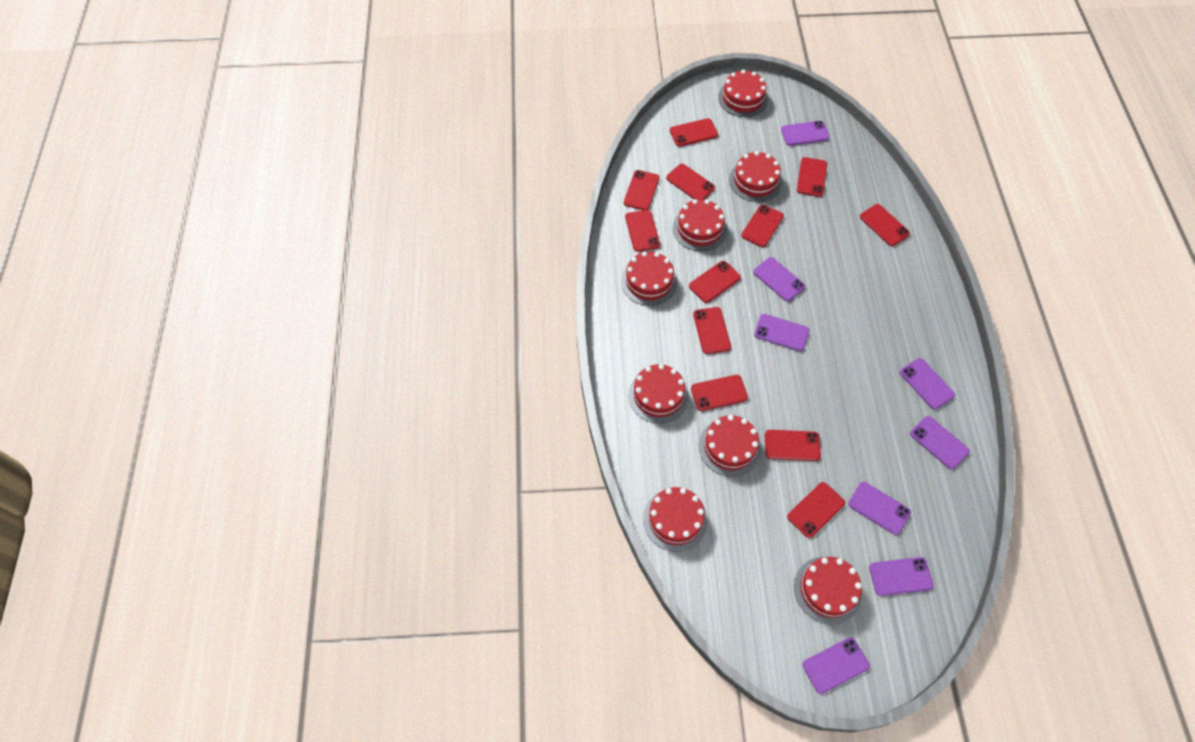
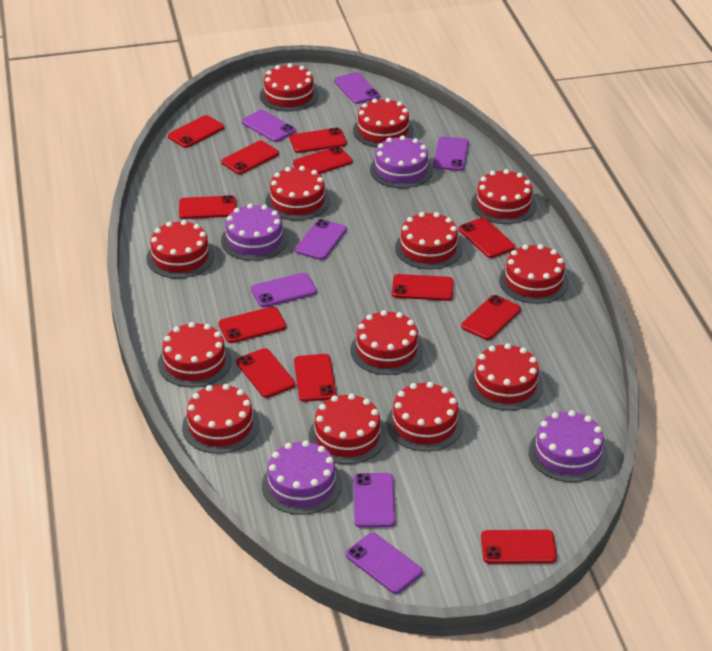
purple cake: 0 -> 4
purple phone: 8 -> 7
red cake: 8 -> 13

